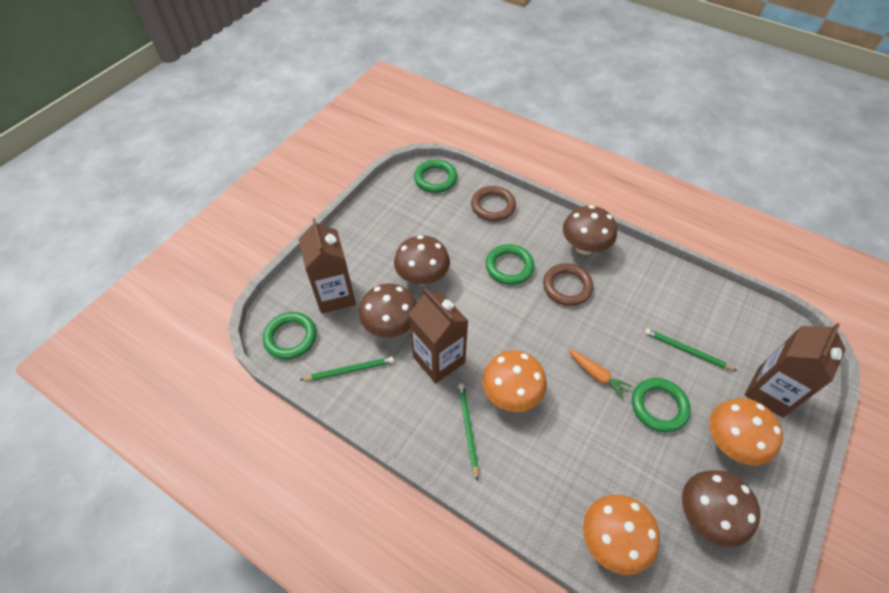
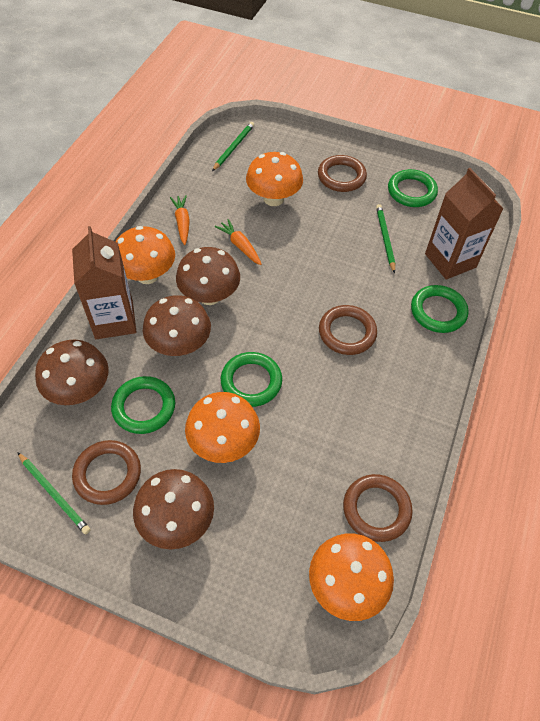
brown carton: 3 -> 2
brown ring: 2 -> 4
orange carrot: 1 -> 2
orange mushroom: 3 -> 4

